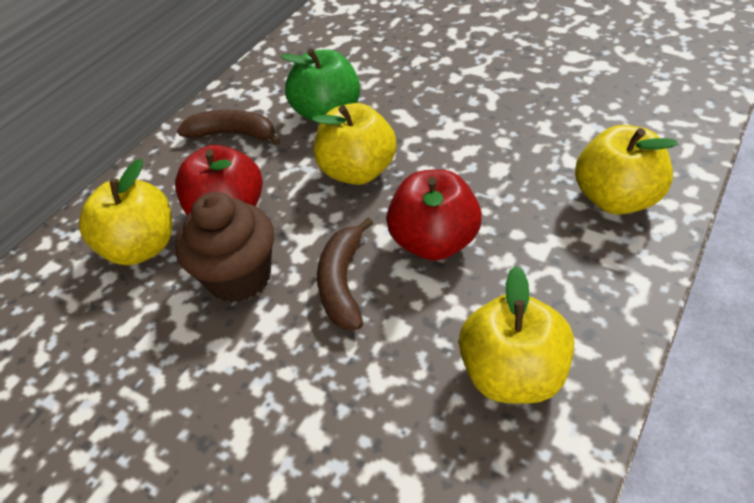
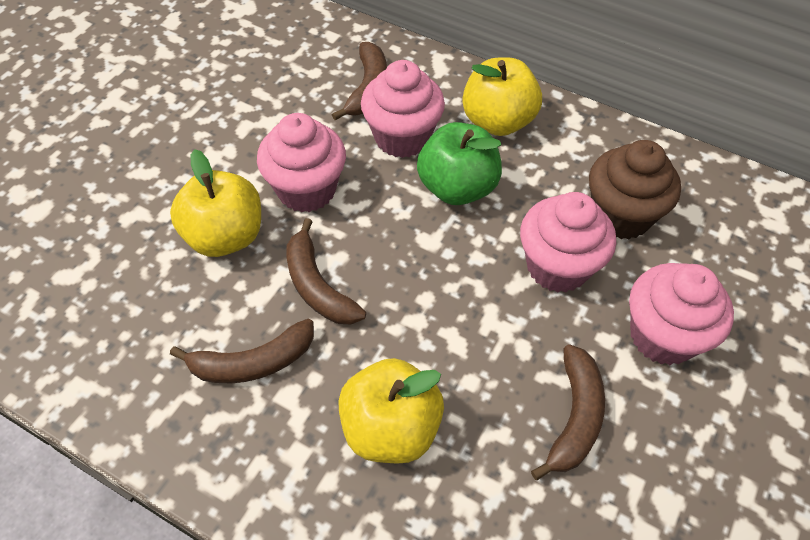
brown banana: 2 -> 4
pink cupcake: 0 -> 4
red apple: 2 -> 0
yellow apple: 4 -> 3

